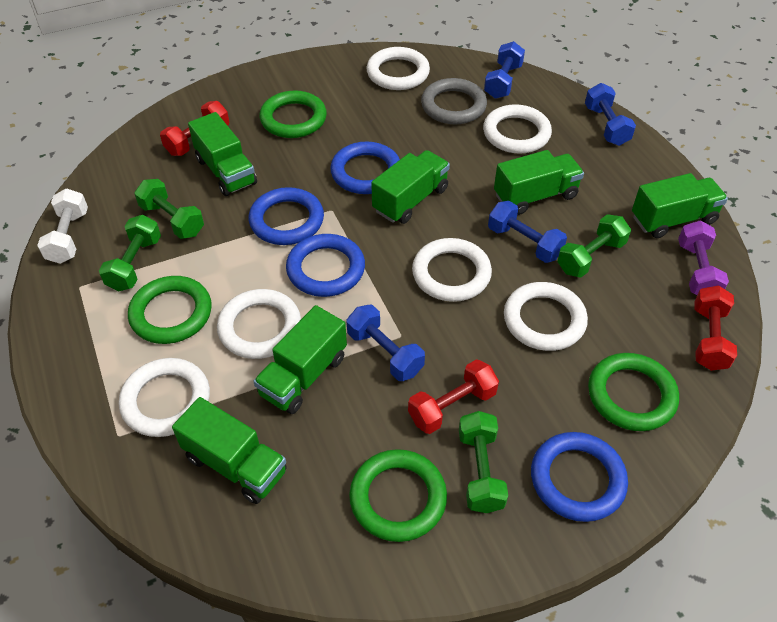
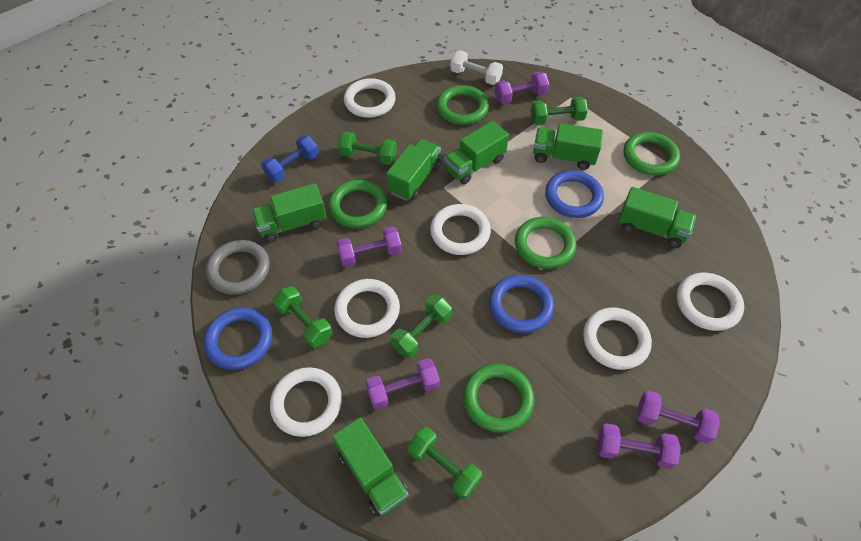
blue dumbbell: 4 -> 1
blue ring: 4 -> 3
green dumbbell: 4 -> 5
green ring: 4 -> 5
purple dumbbell: 1 -> 5
red dumbbell: 3 -> 0

